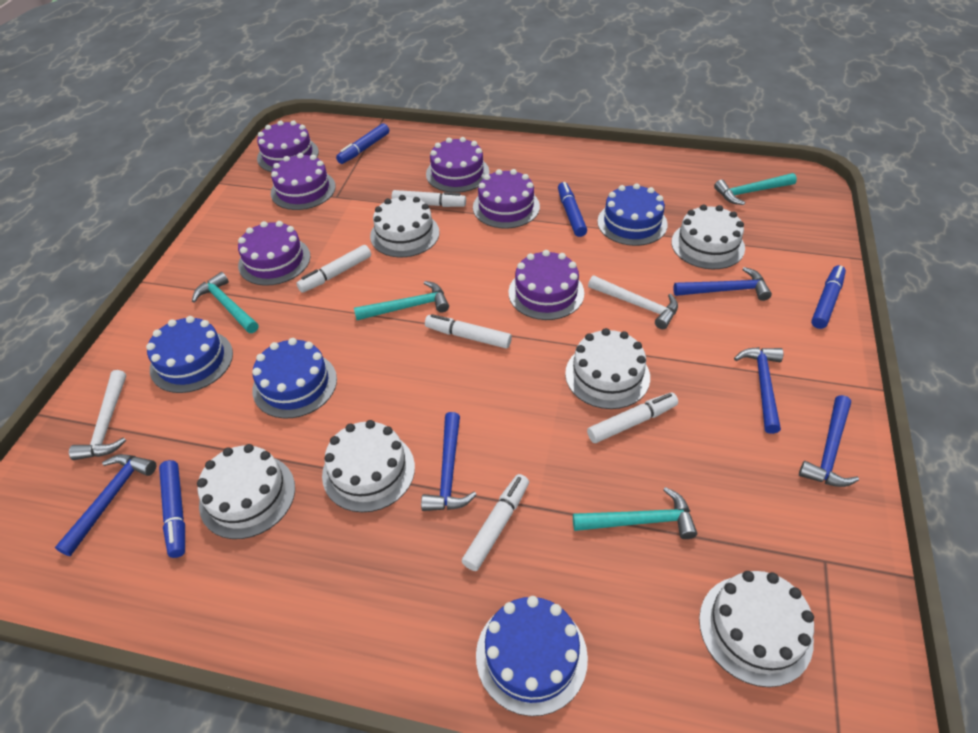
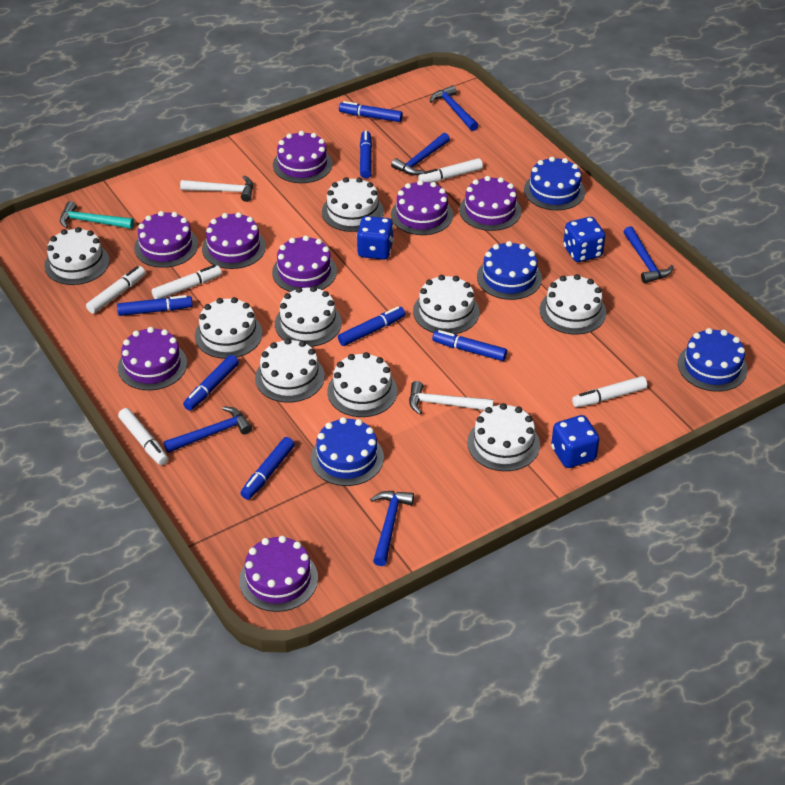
blue dice: 0 -> 3
blue marker: 4 -> 7
purple cake: 6 -> 8
turquoise hammer: 4 -> 1
white cake: 6 -> 9

